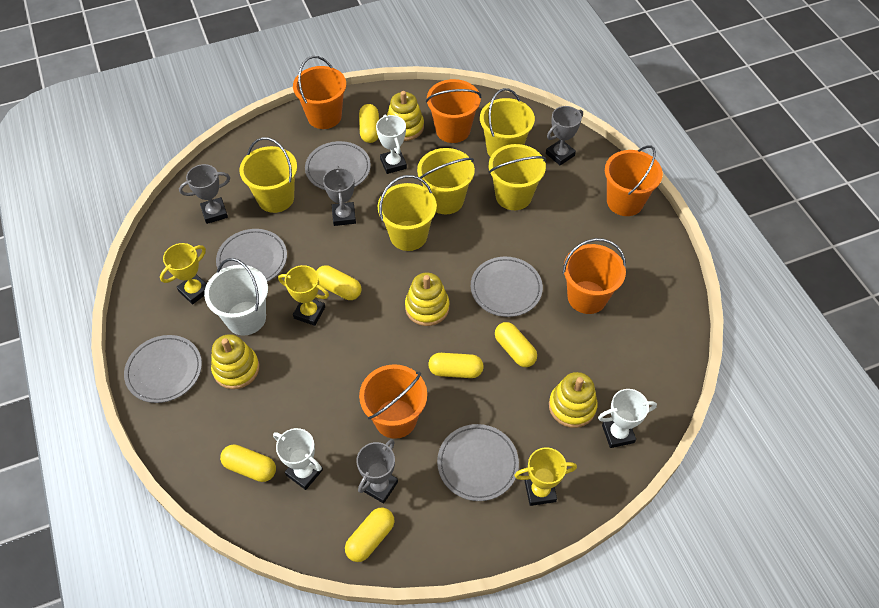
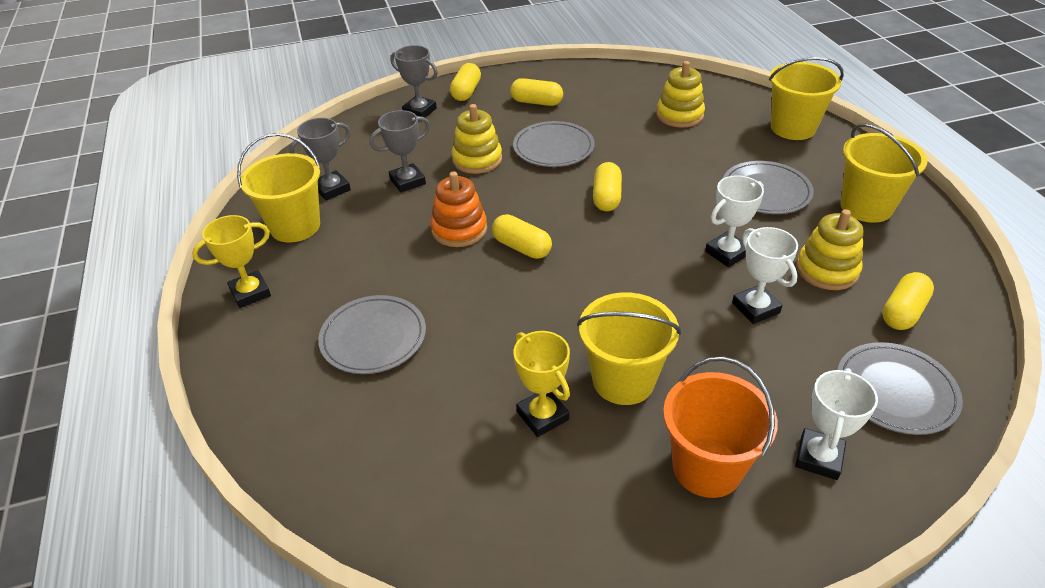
grey plate: 5 -> 4
grey trophy: 4 -> 3
orange bucket: 5 -> 1
orange stacking toy: 0 -> 1
white bucket: 1 -> 0
yellow bucket: 5 -> 4
yellow capsule: 6 -> 5
yellow stacking toy: 4 -> 3
yellow trophy: 3 -> 2

